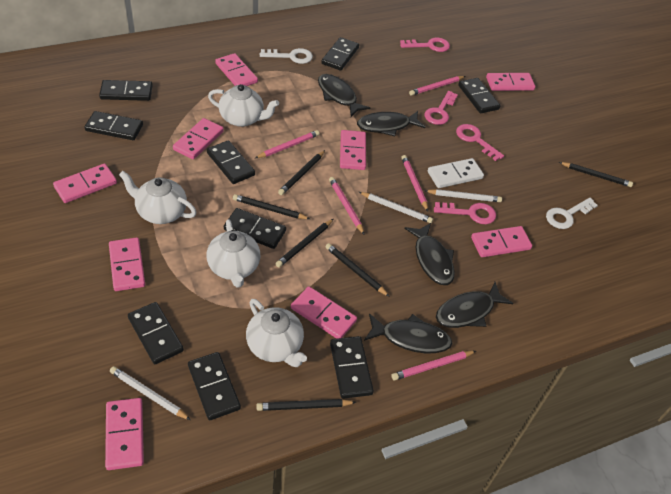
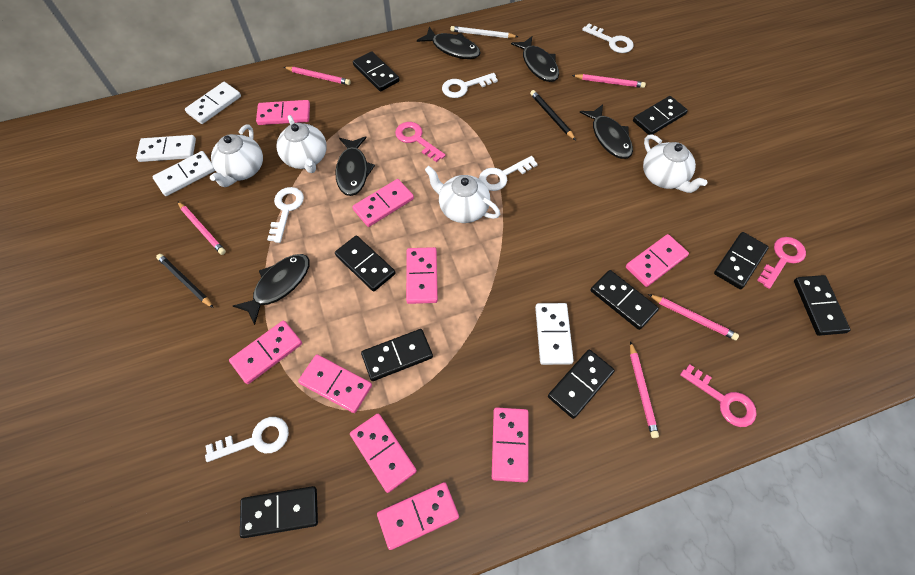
black pencil: 6 -> 2
pink key: 4 -> 3
white domino: 1 -> 4
white key: 2 -> 5
white pencil: 3 -> 1

